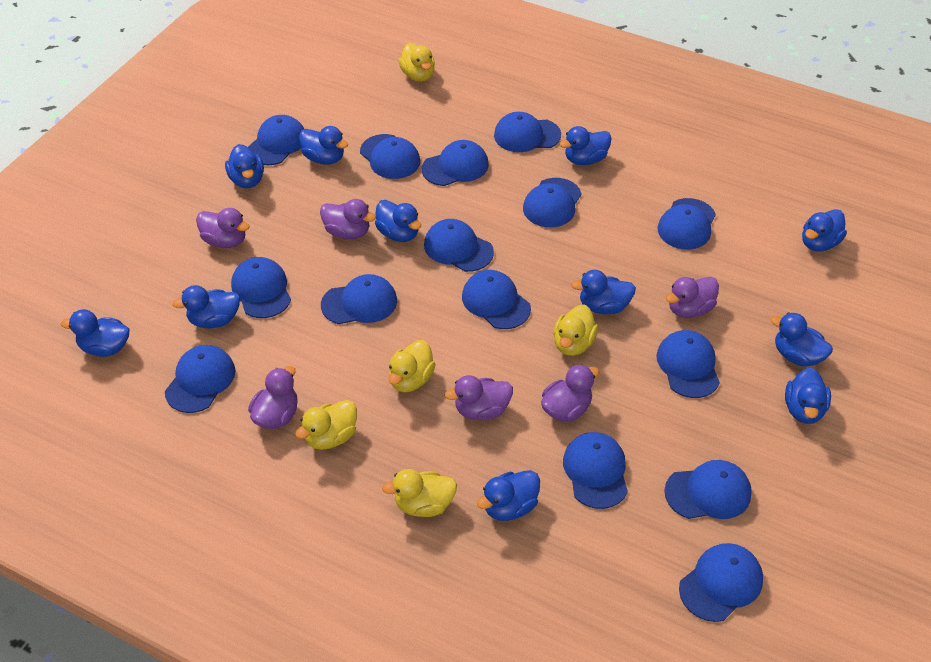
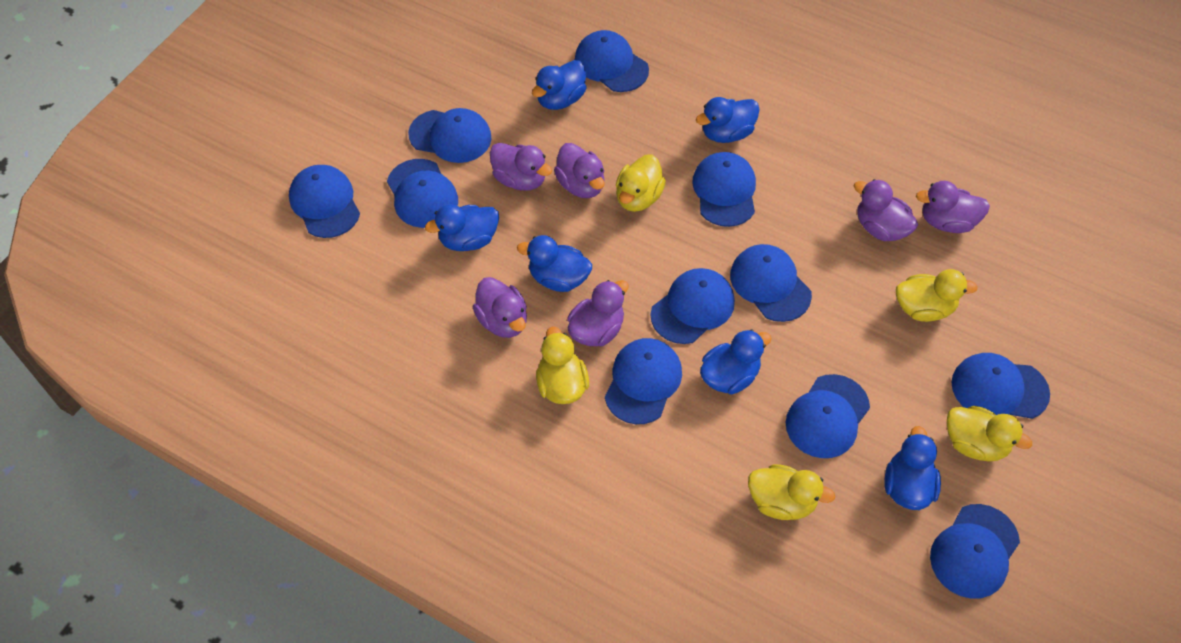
blue cap: 15 -> 11
blue duck: 11 -> 6

